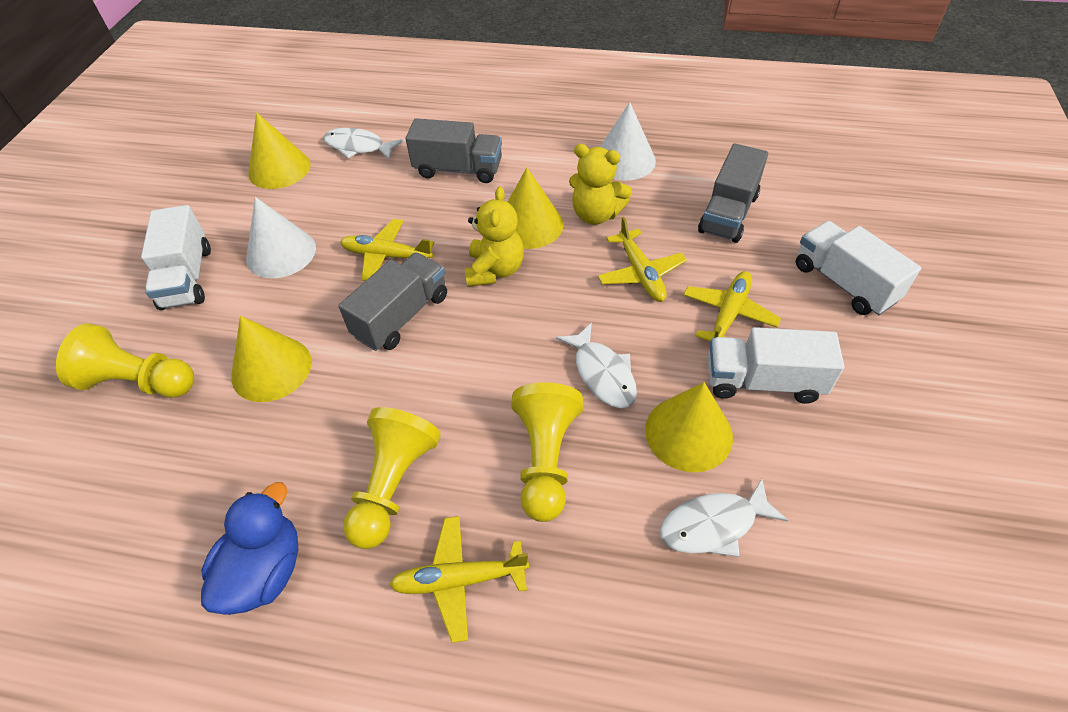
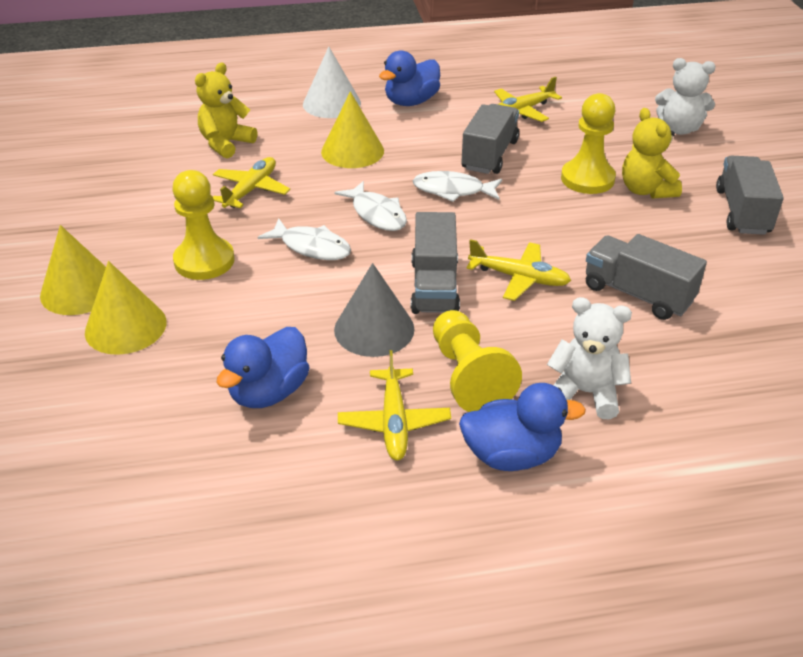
blue duck: 1 -> 3
grey cone: 0 -> 1
grey truck: 3 -> 4
white cone: 2 -> 1
white teddy bear: 0 -> 2
white truck: 3 -> 0
yellow cone: 4 -> 3

